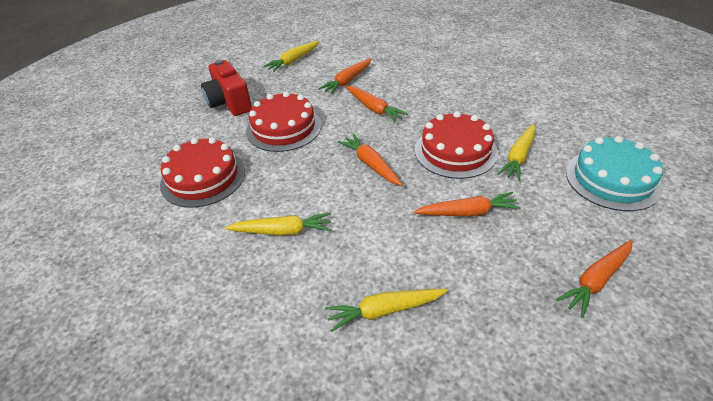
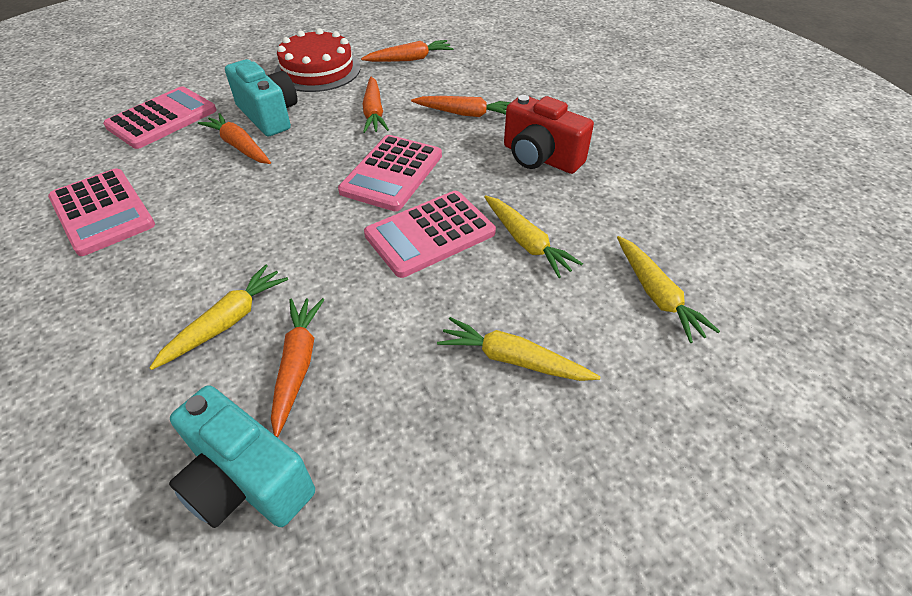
pink calculator: 0 -> 4
red cake: 3 -> 1
turquoise cake: 1 -> 0
turquoise camera: 0 -> 2

